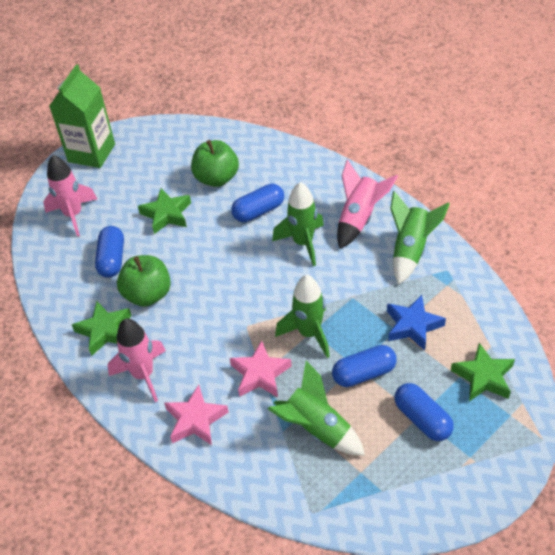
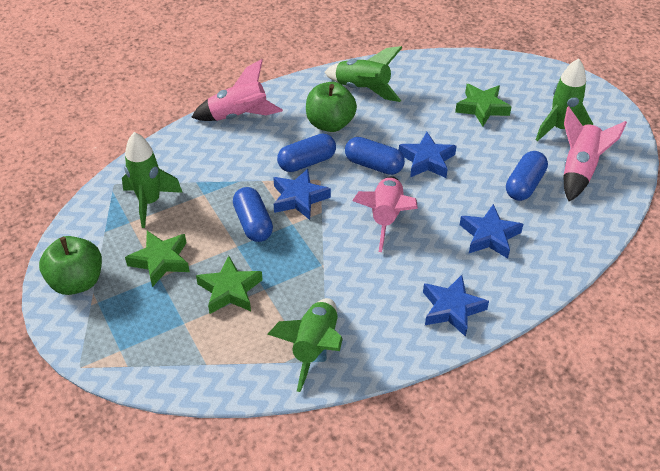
blue star: 1 -> 4
green carton: 1 -> 0
pink star: 2 -> 0

